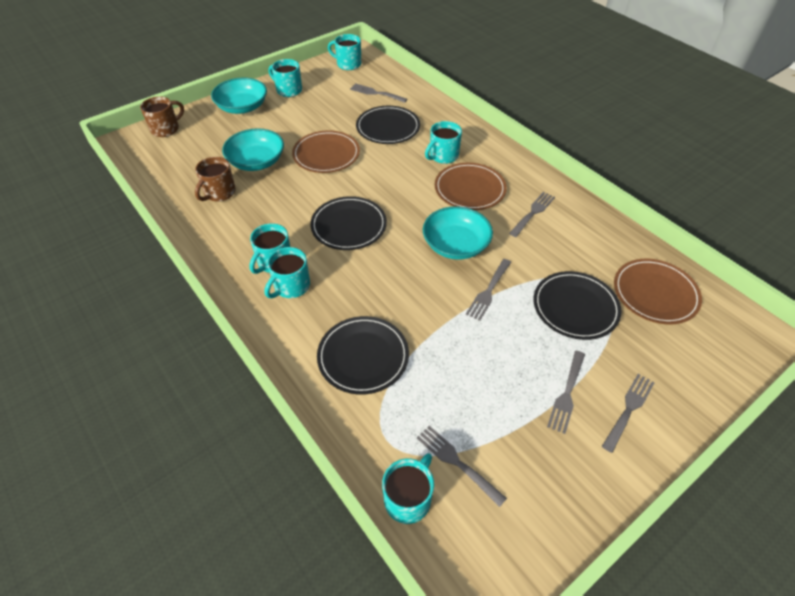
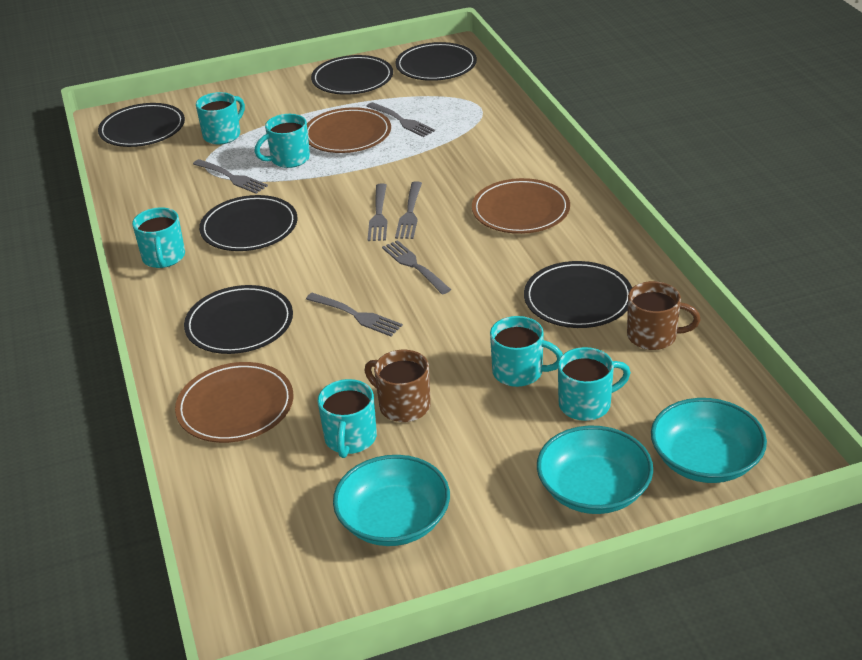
black plate: 4 -> 6

